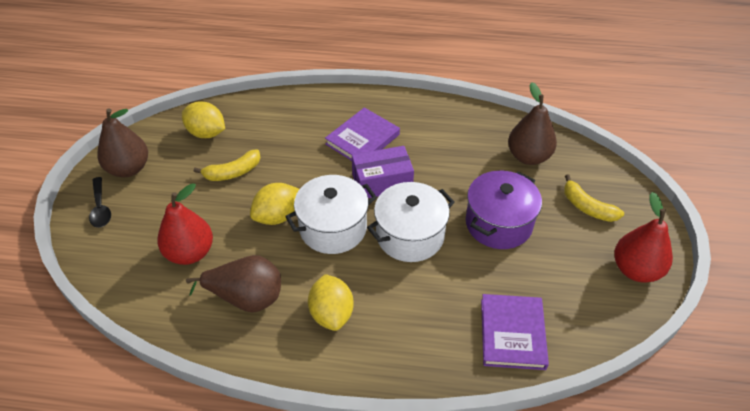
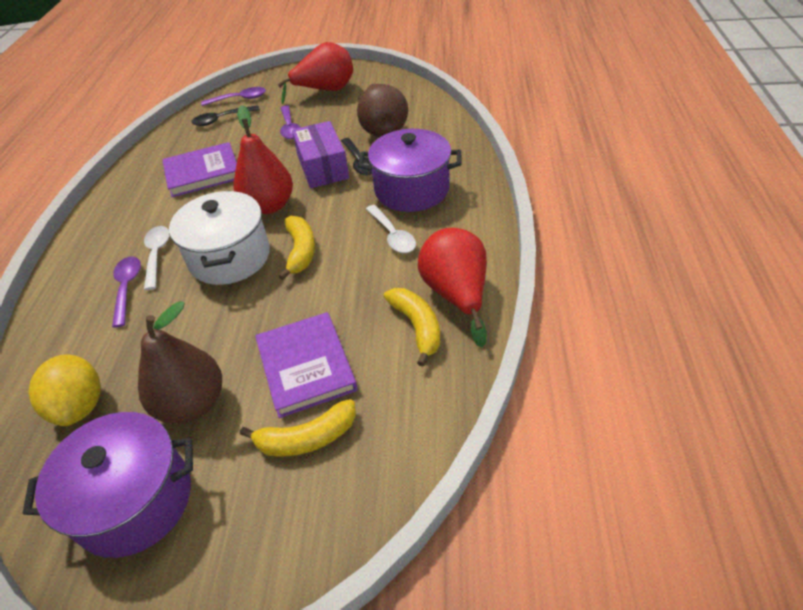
black spoon: 1 -> 2
brown pear: 3 -> 2
purple pot: 1 -> 2
purple spoon: 0 -> 3
red pear: 2 -> 3
white pot: 2 -> 1
white spoon: 0 -> 2
yellow banana: 2 -> 3
yellow lemon: 3 -> 1

